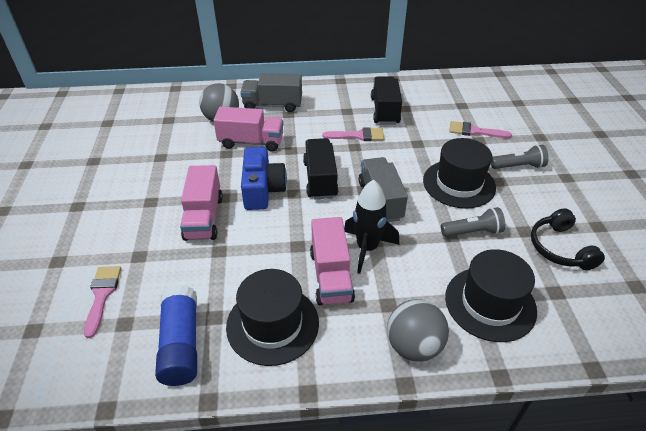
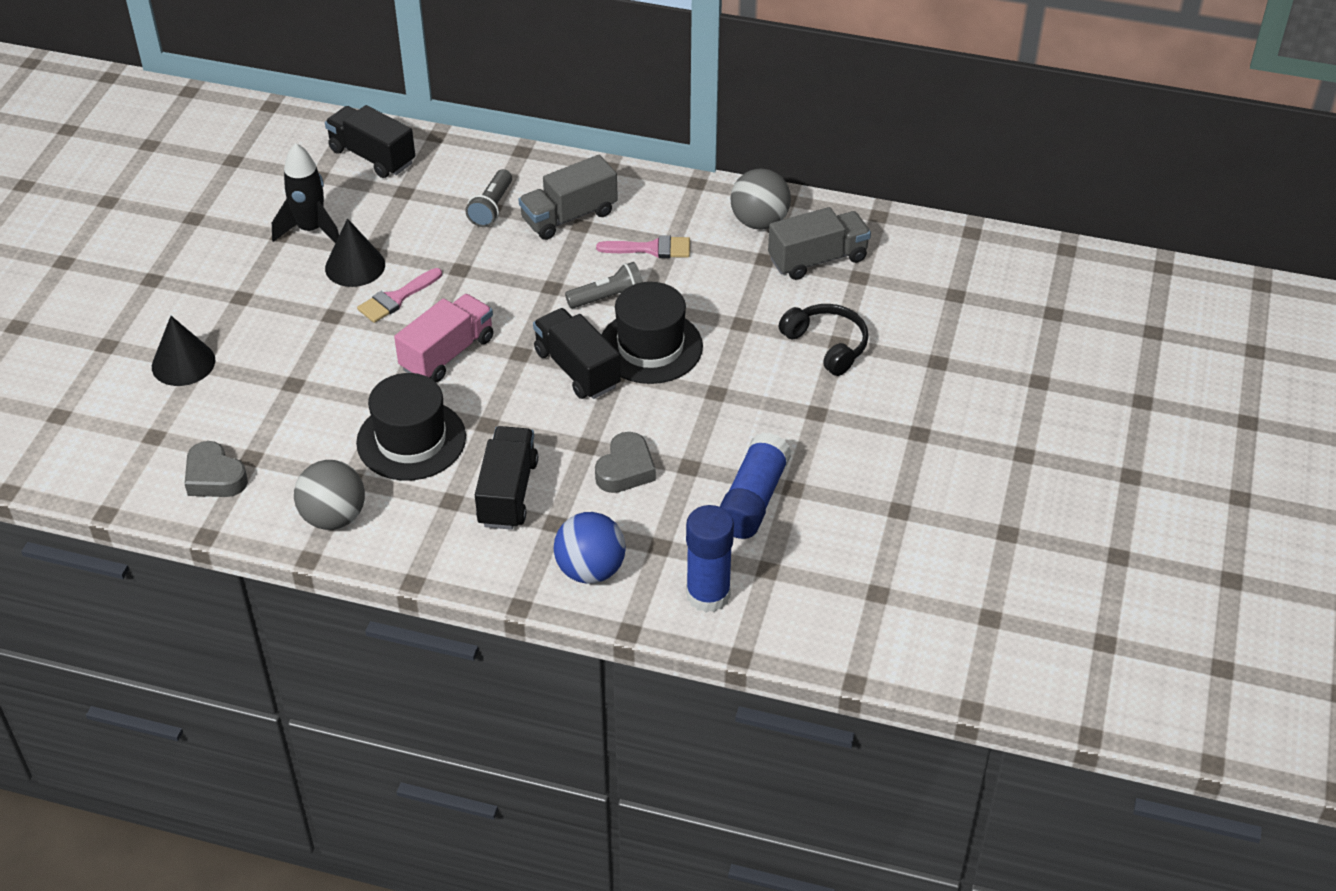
black cone: 0 -> 2
black hat: 3 -> 2
black truck: 2 -> 3
blue ball: 0 -> 1
blue camera: 1 -> 0
blue glue stick: 1 -> 2
grey heart: 0 -> 2
pink brush: 3 -> 2
pink truck: 3 -> 1

